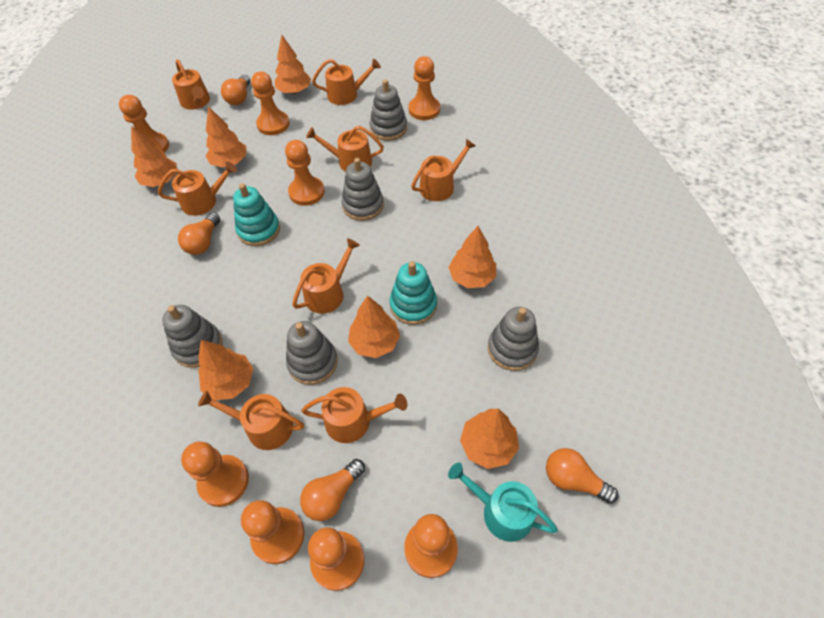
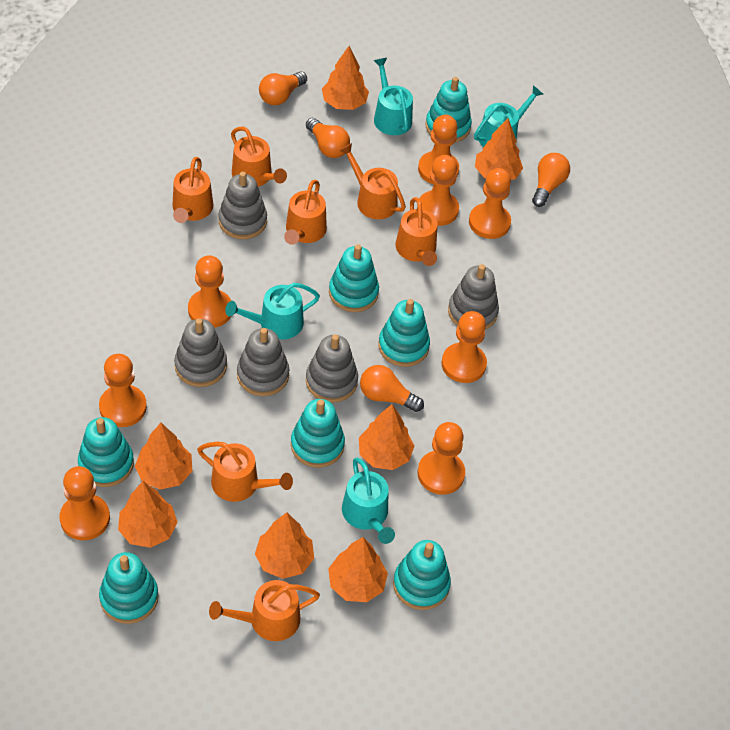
orange watering can: 8 -> 7
turquoise stacking toy: 2 -> 7
turquoise watering can: 1 -> 4

